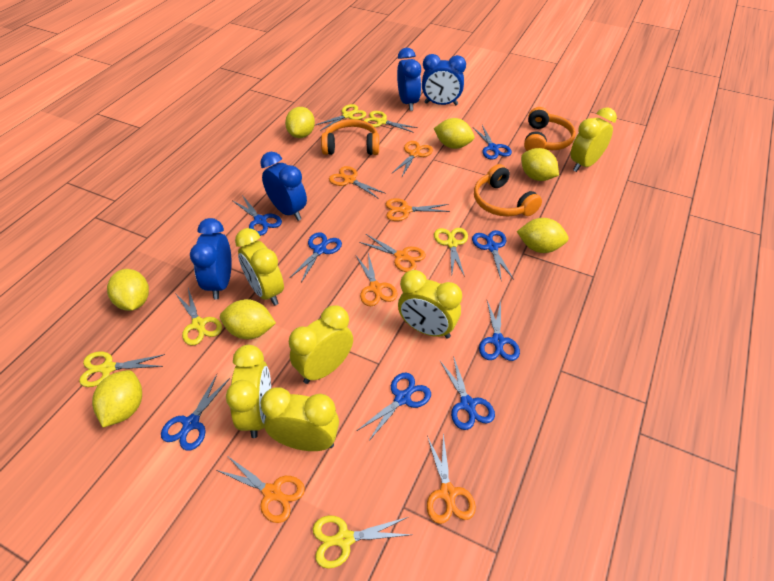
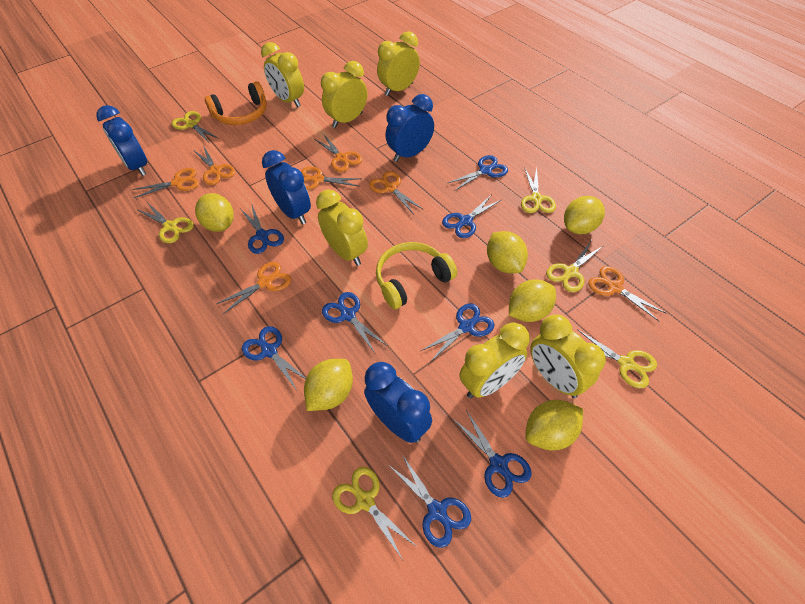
orange headphones: 3 -> 1
yellow headphones: 0 -> 1
yellow lemon: 7 -> 6

